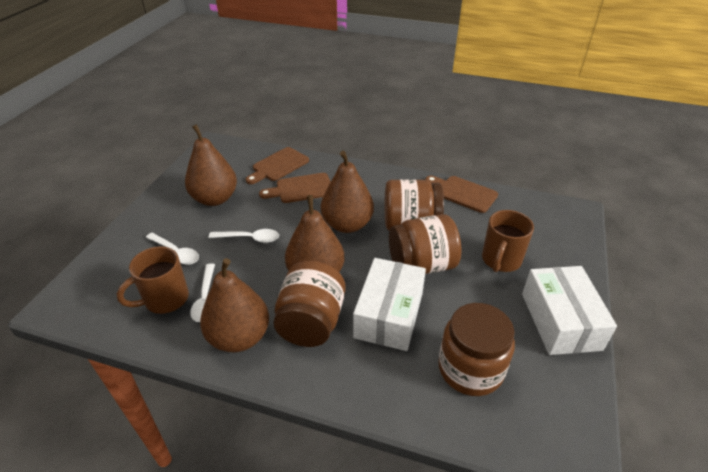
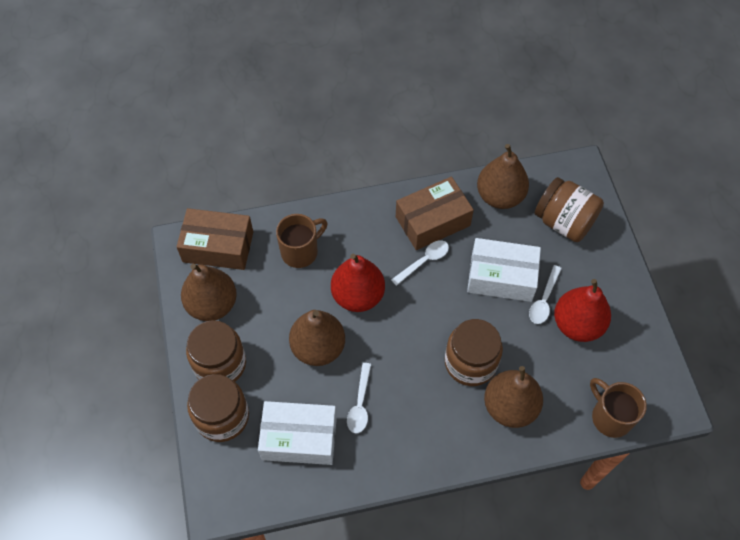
brown box: 0 -> 2
brown cutting board: 3 -> 0
red pear: 0 -> 2

